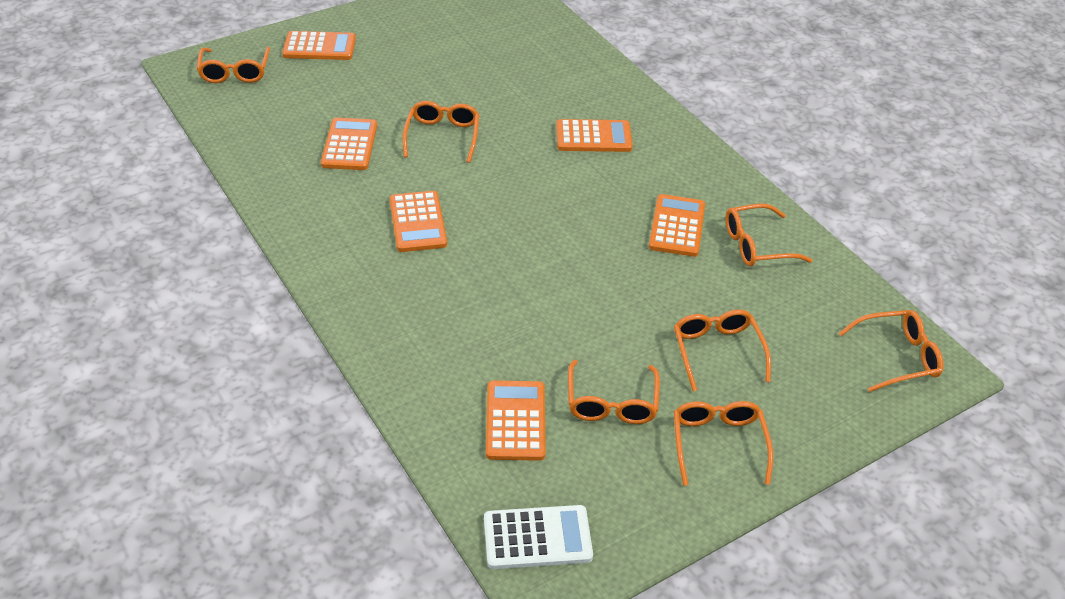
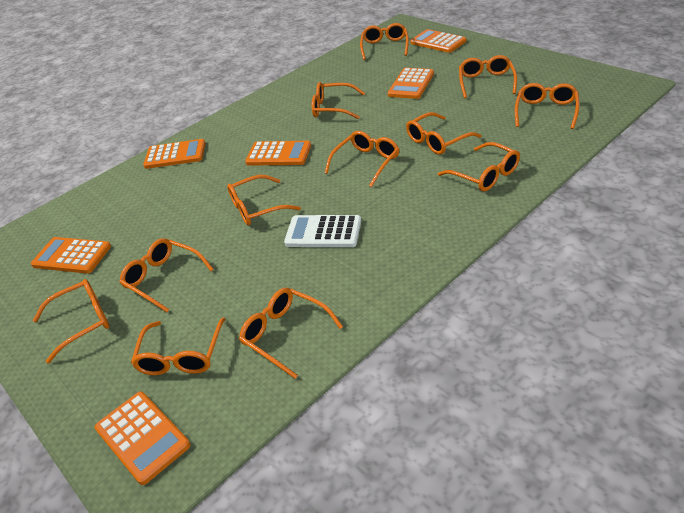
orange glasses: 7 -> 12

